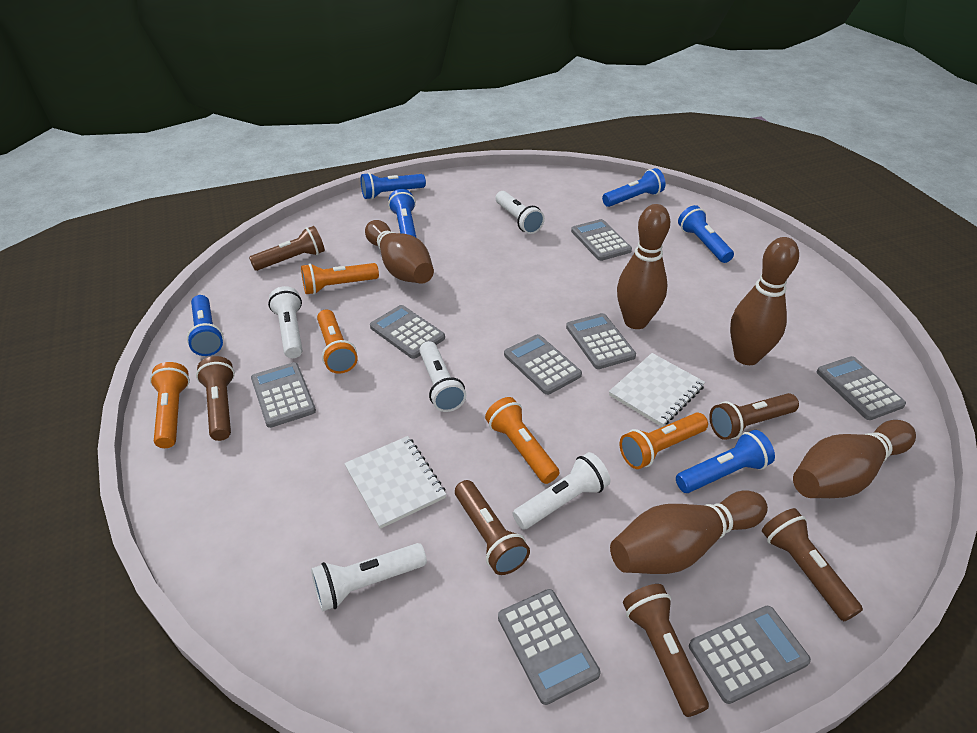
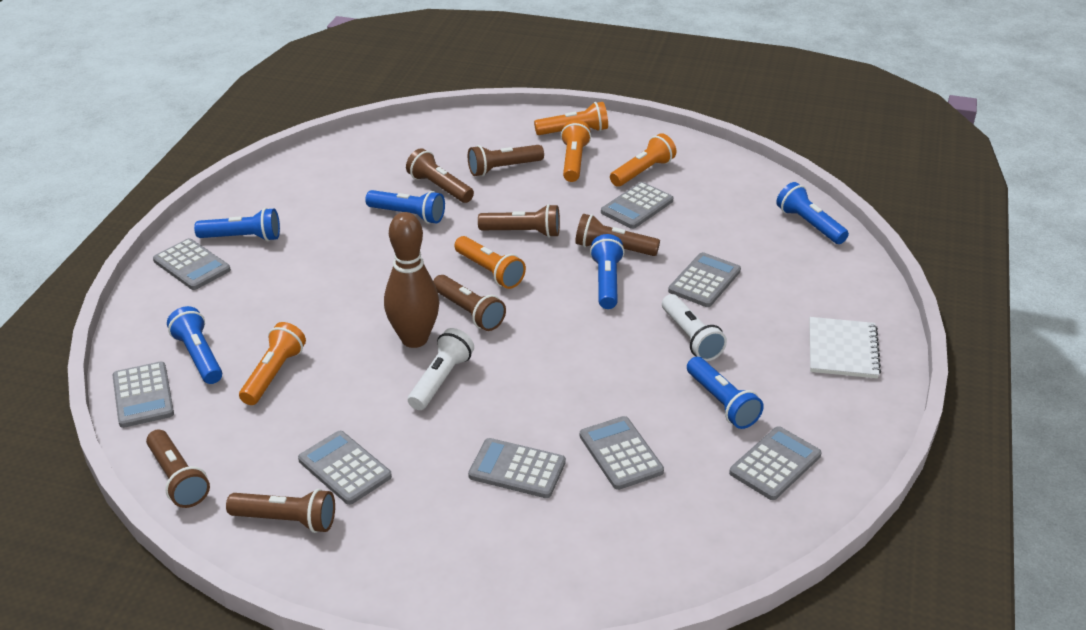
brown bowling pin: 5 -> 1
brown flashlight: 6 -> 7
white flashlight: 5 -> 2
white notebook: 2 -> 1

